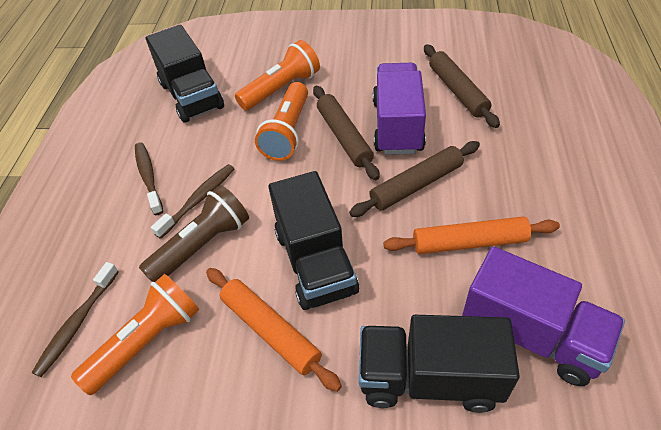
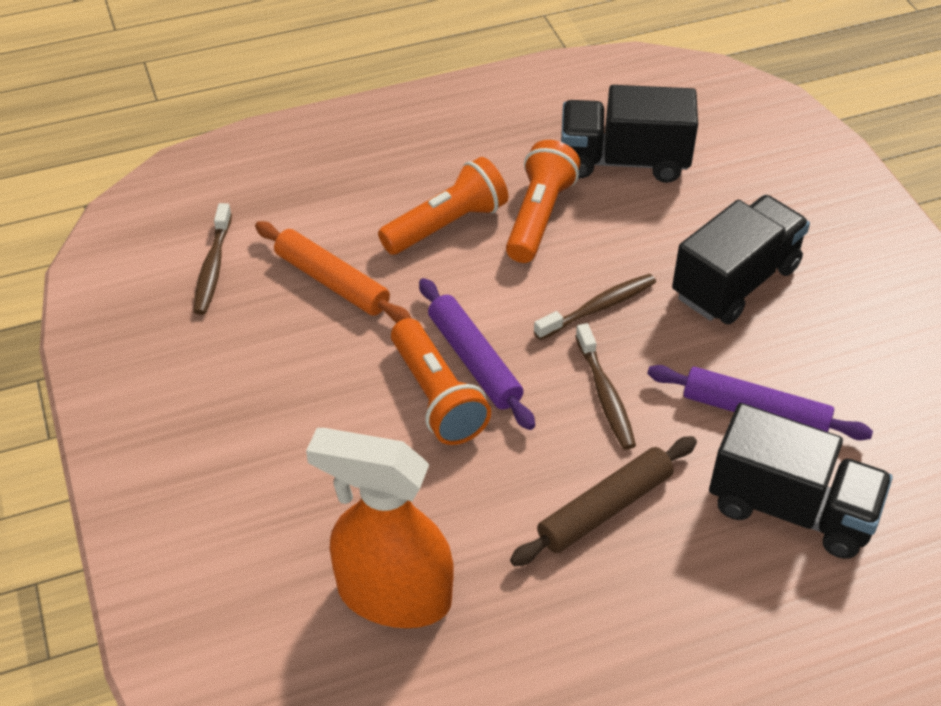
brown flashlight: 1 -> 0
brown rolling pin: 3 -> 1
orange rolling pin: 2 -> 1
orange spray bottle: 0 -> 1
purple rolling pin: 0 -> 2
purple truck: 2 -> 0

